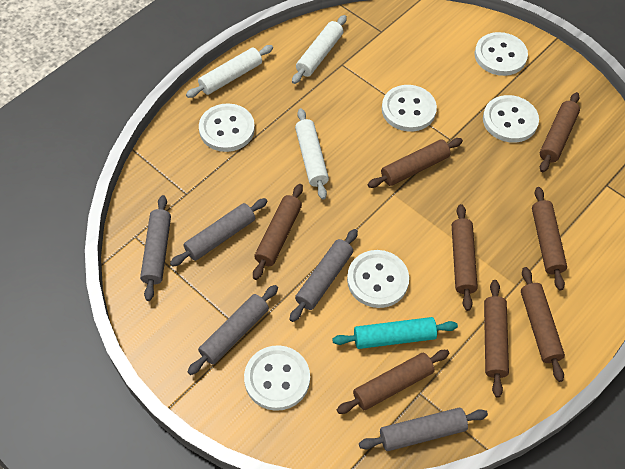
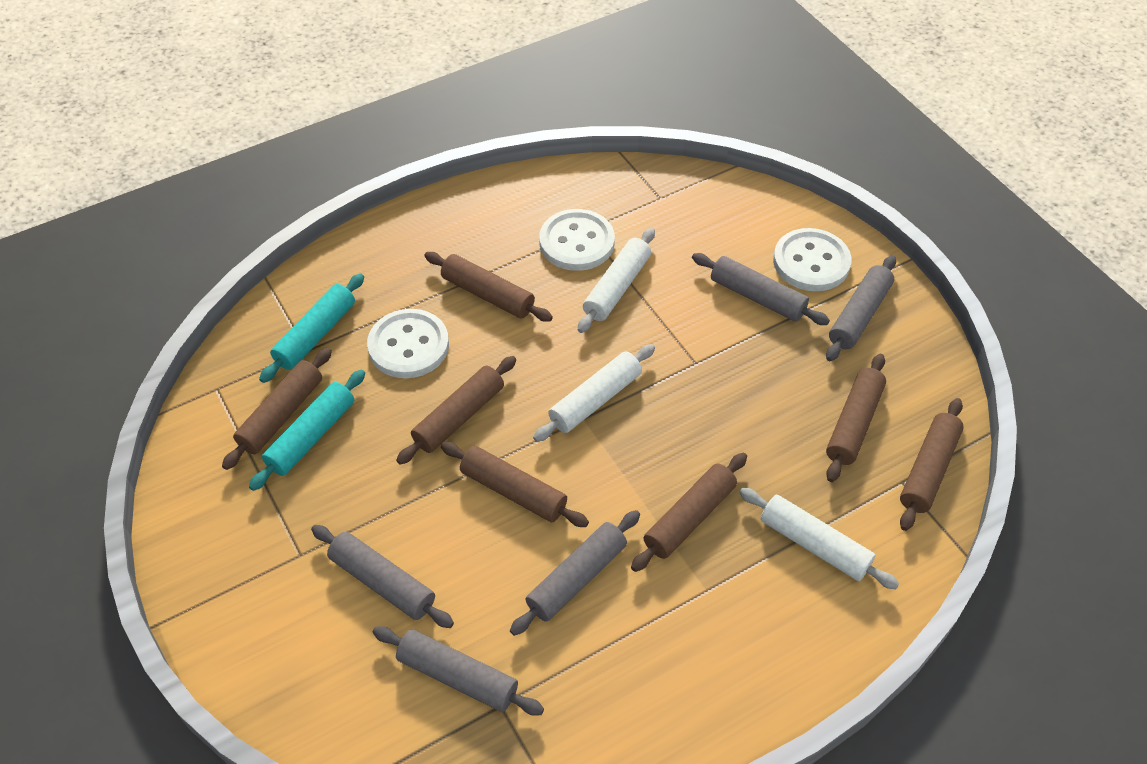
brown rolling pin: 8 -> 7
turquoise rolling pin: 1 -> 2
white button: 6 -> 3

